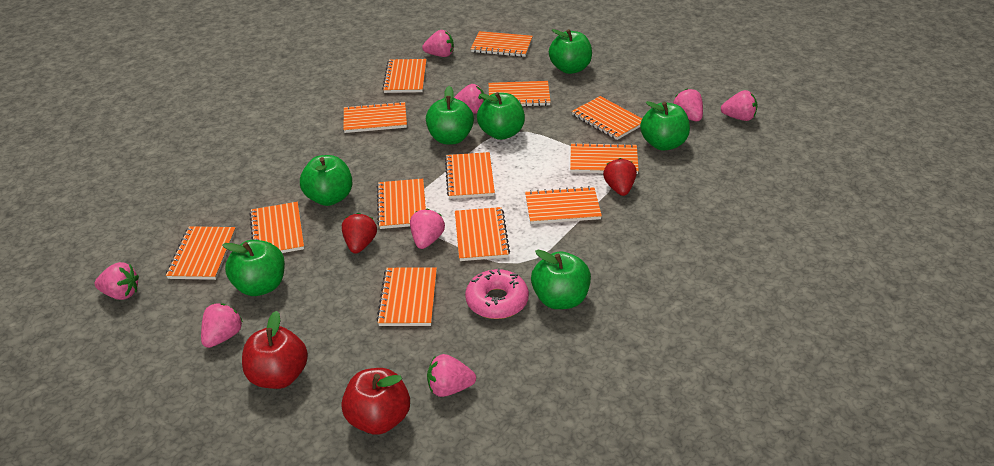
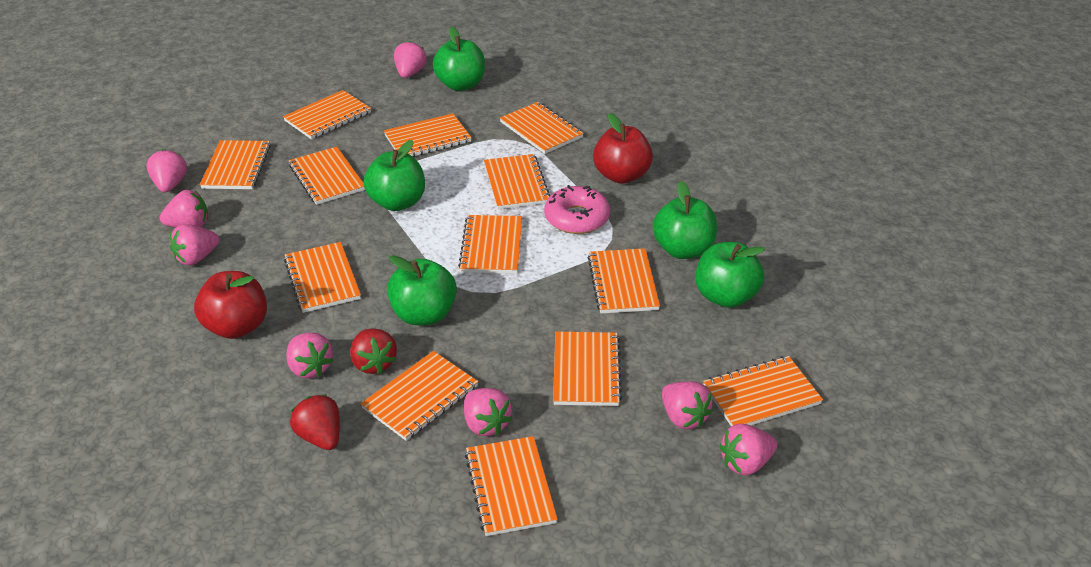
green apple: 7 -> 5

